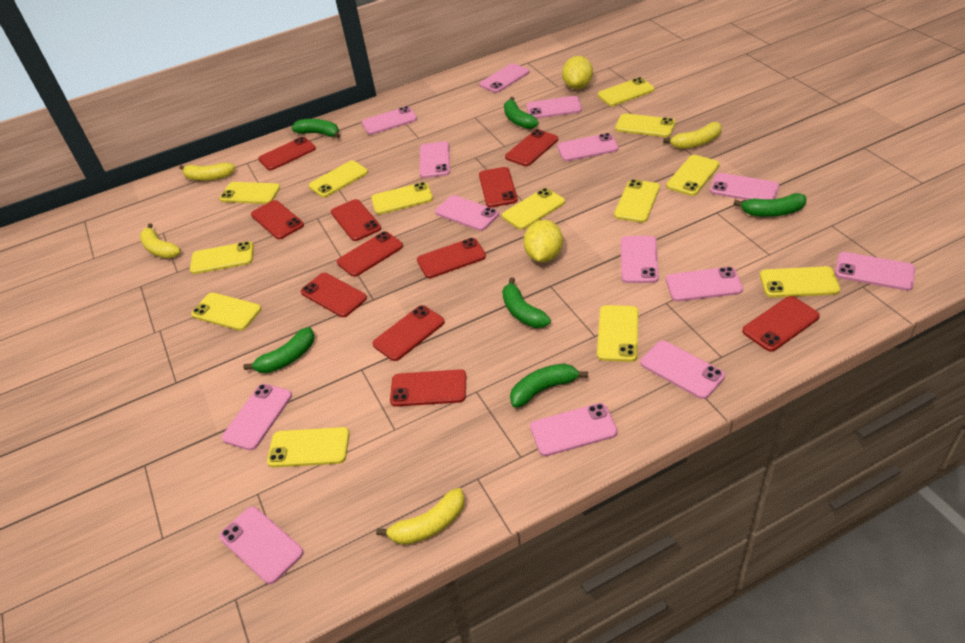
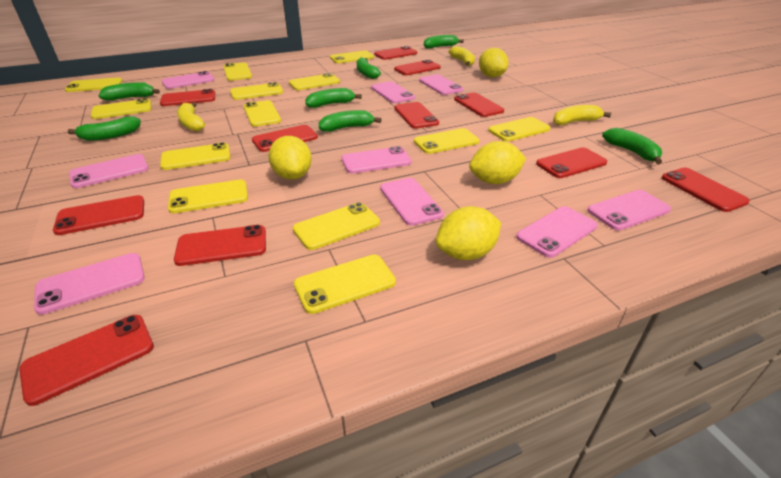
green banana: 6 -> 7
pink phone: 14 -> 9
yellow banana: 4 -> 3
yellow lemon: 2 -> 4

